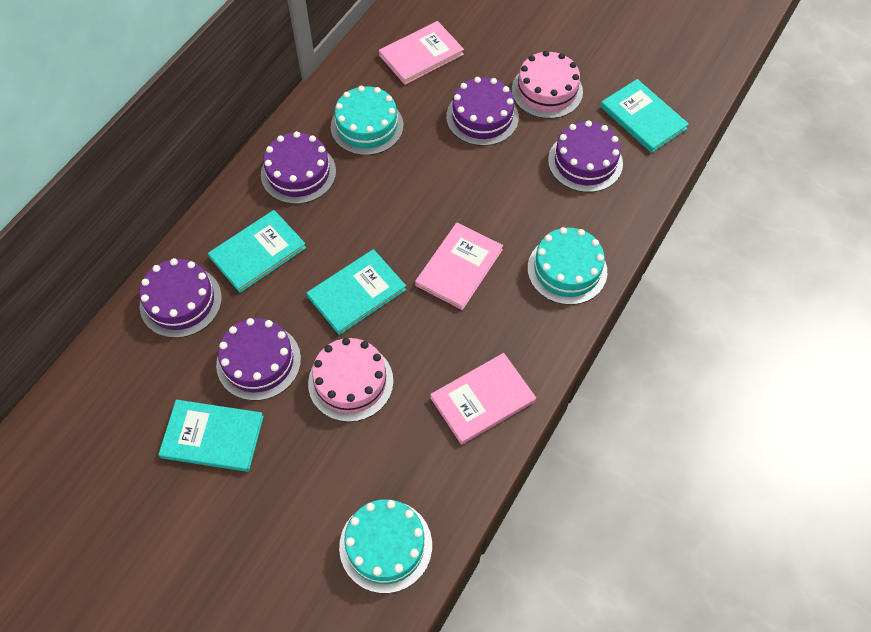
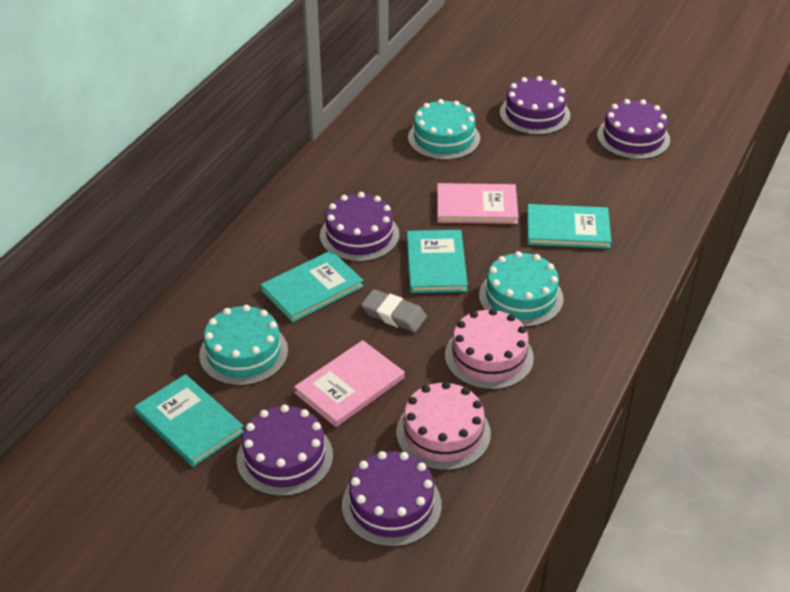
grey eraser: 0 -> 1
pink book: 3 -> 2

